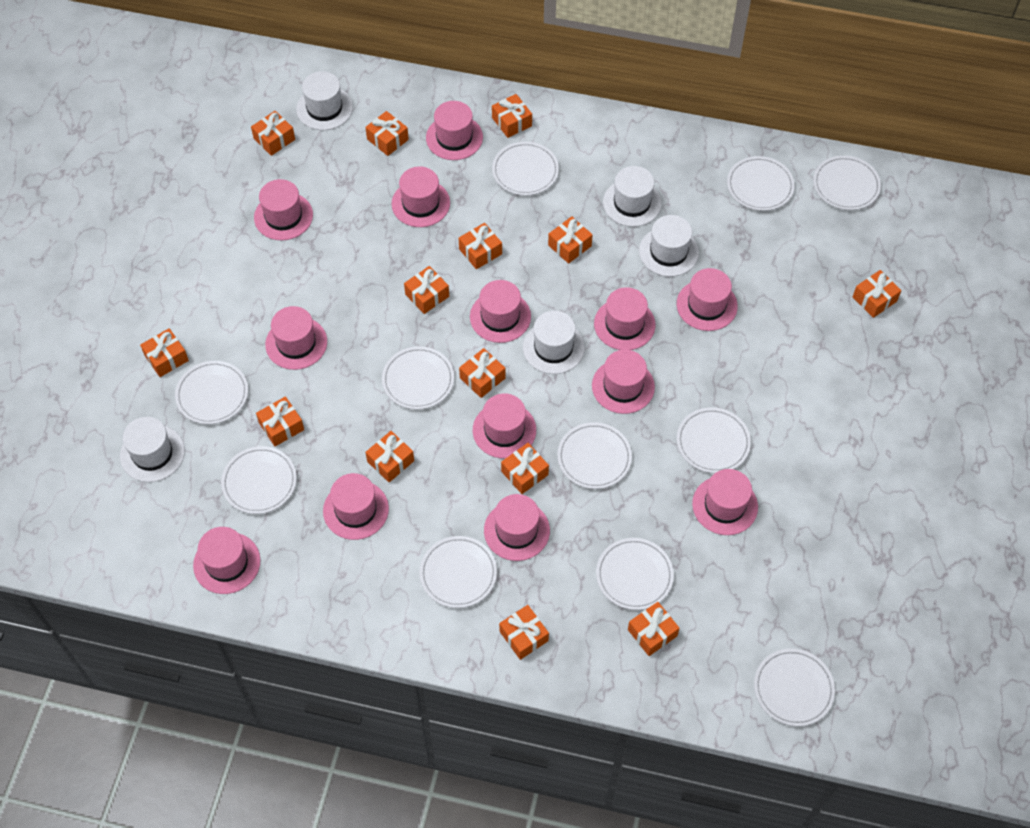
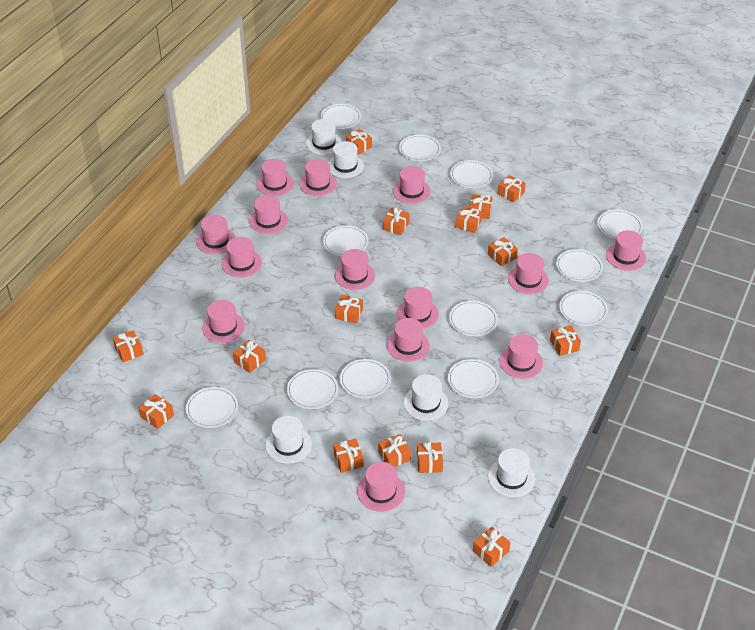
orange gift: 14 -> 15
pink hat: 13 -> 14
white plate: 11 -> 12

